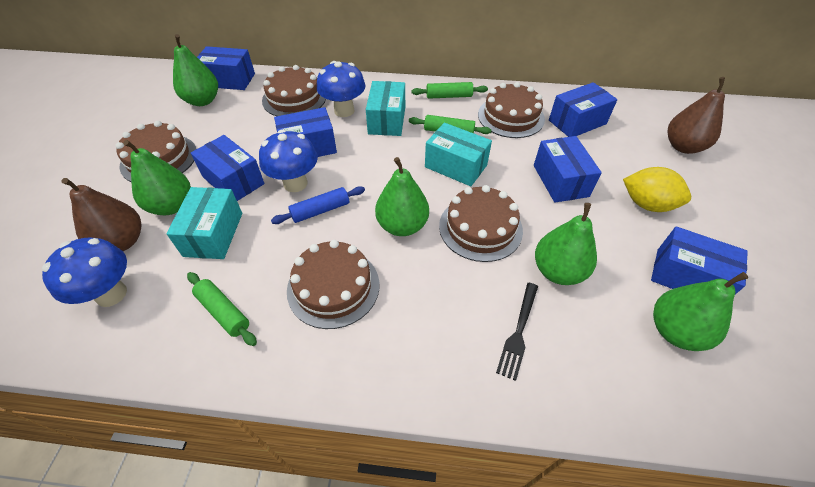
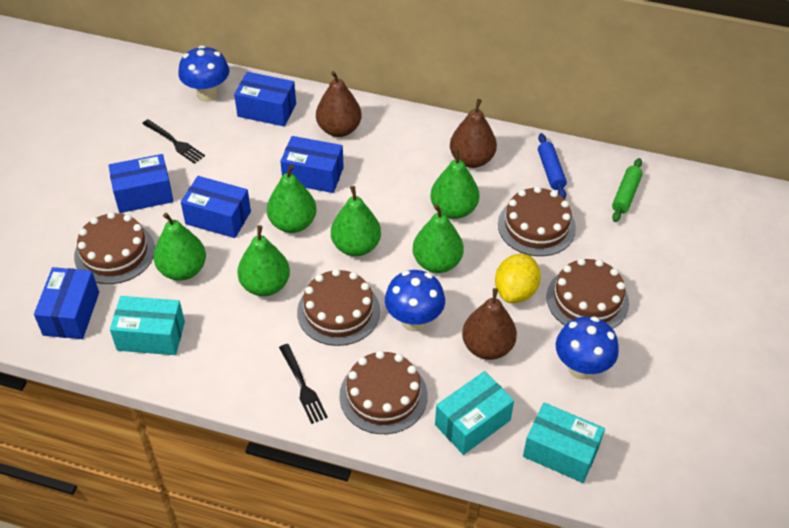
black fork: 1 -> 2
blue box: 6 -> 5
brown pear: 2 -> 3
green pear: 5 -> 6
green rolling pin: 3 -> 1

